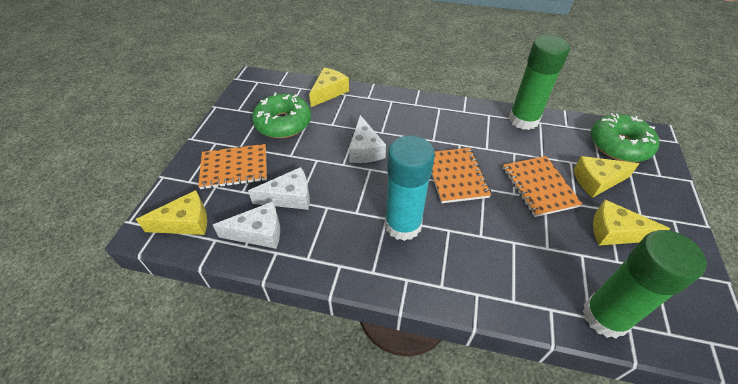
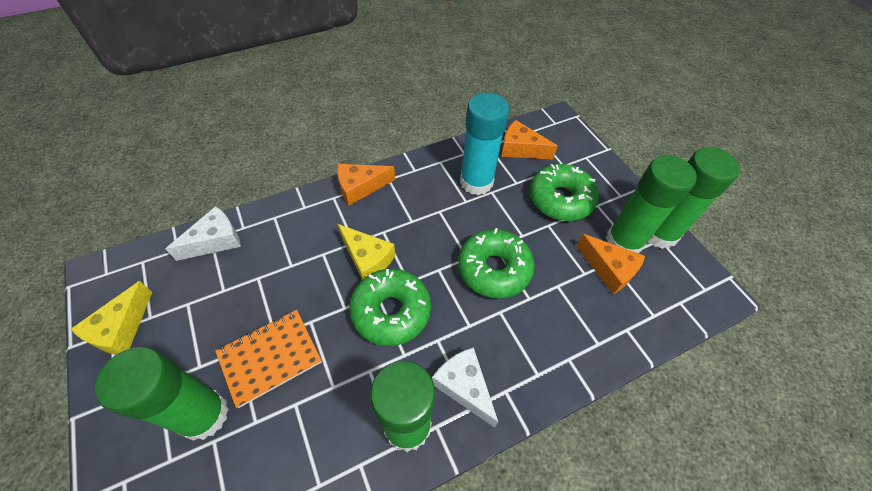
green donut: 2 -> 3
green glue stick: 2 -> 4
orange cheese: 0 -> 3
orange notebook: 3 -> 1
white cheese: 3 -> 2
yellow cheese: 4 -> 2

